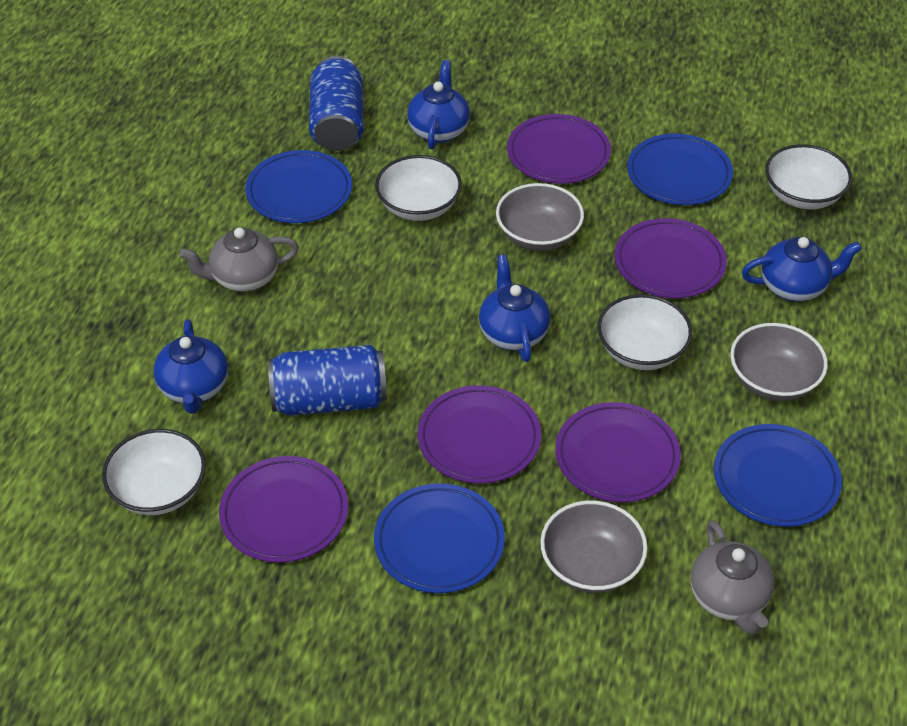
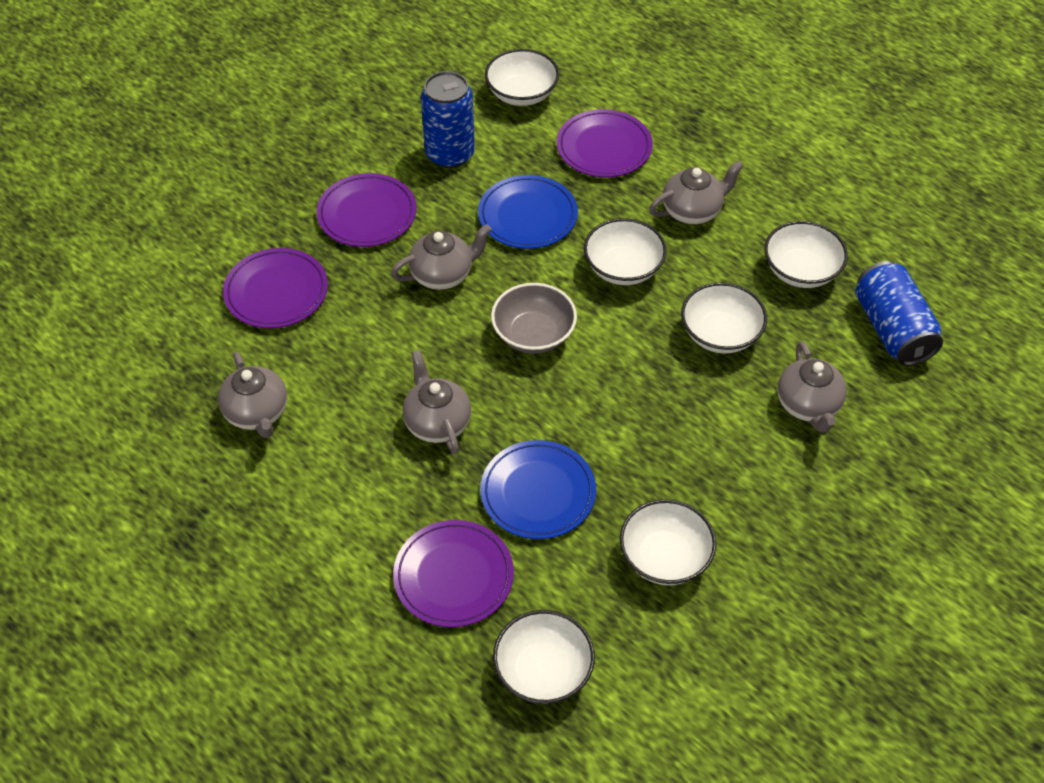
blue plate: 4 -> 2
blue teapot: 4 -> 0
grey bowl: 3 -> 1
grey teapot: 2 -> 5
purple plate: 5 -> 4
white bowl: 4 -> 6

